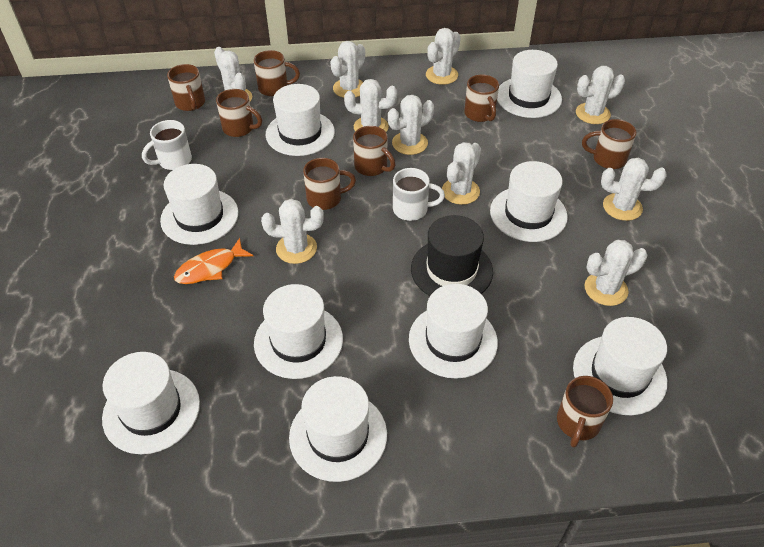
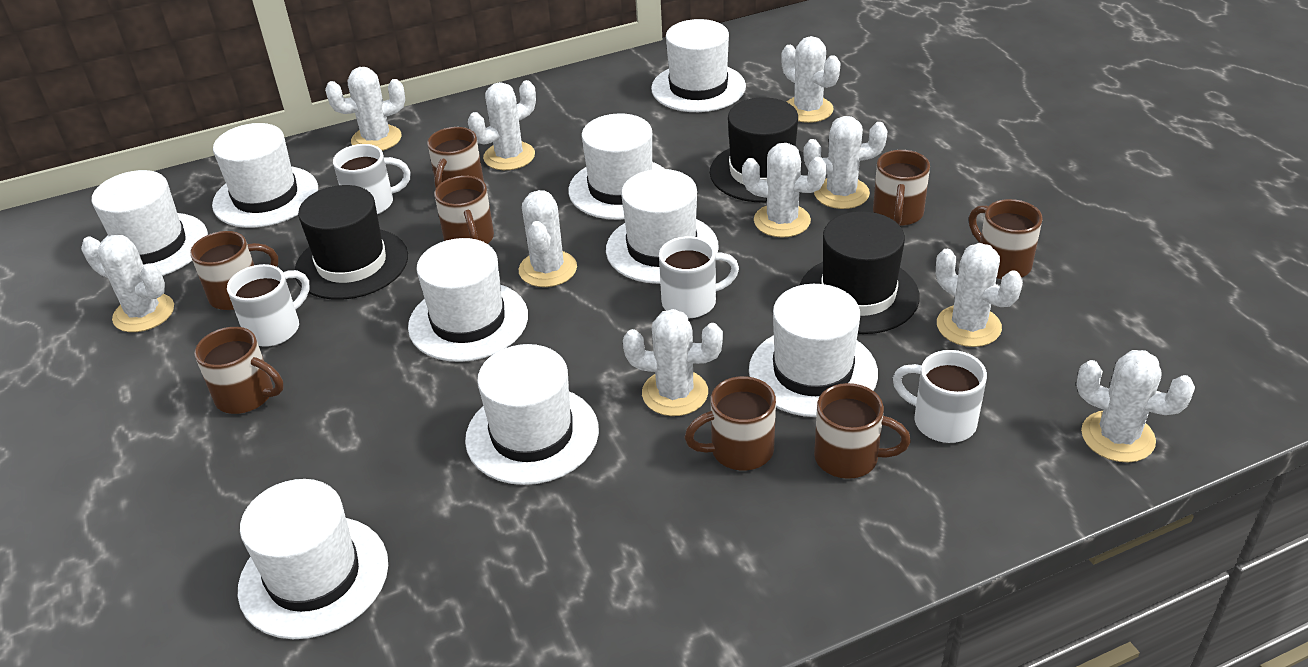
black hat: 1 -> 3
orange fish: 1 -> 0
white mug: 2 -> 4

